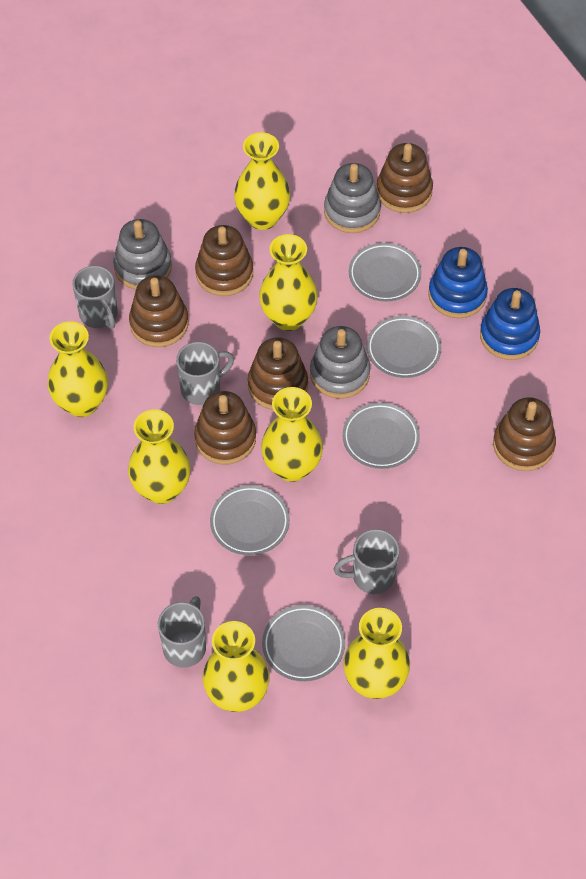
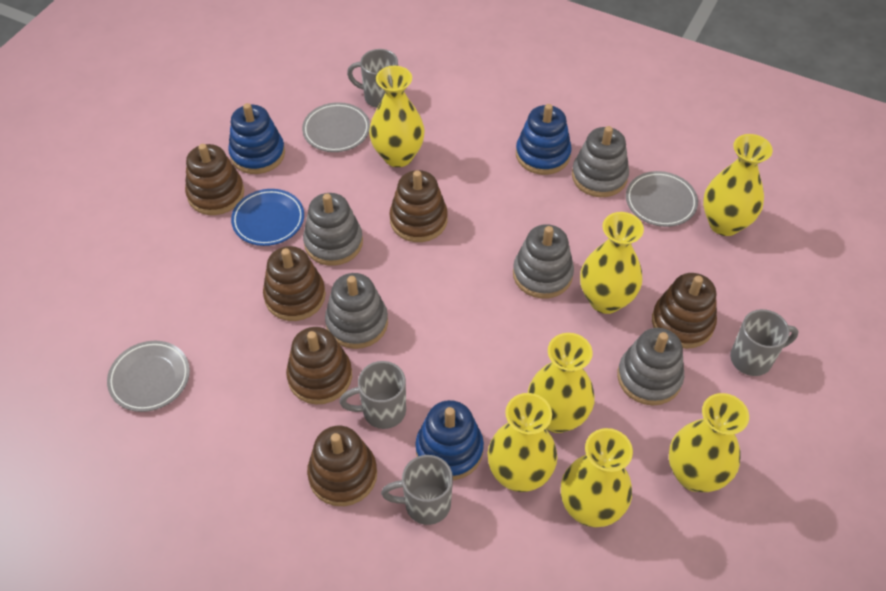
blue plate: 0 -> 1
blue stacking toy: 2 -> 3
grey plate: 5 -> 3
grey stacking toy: 3 -> 5

